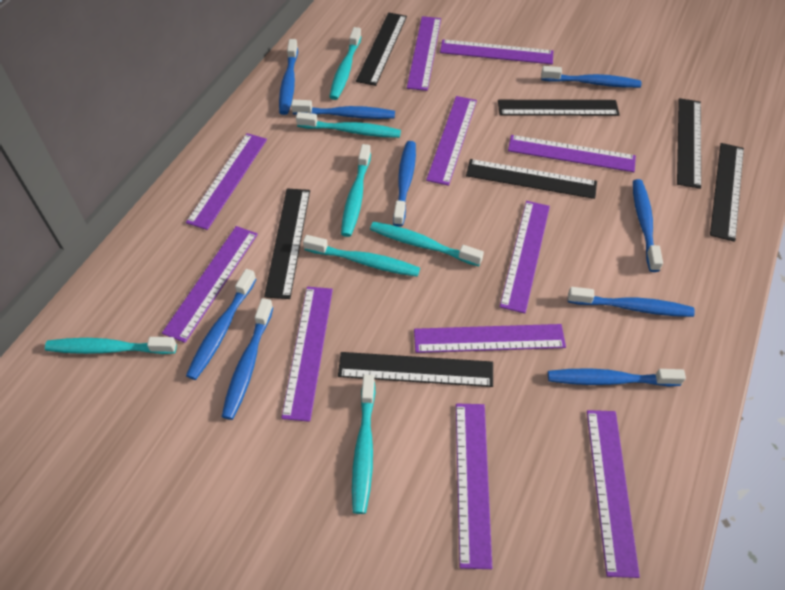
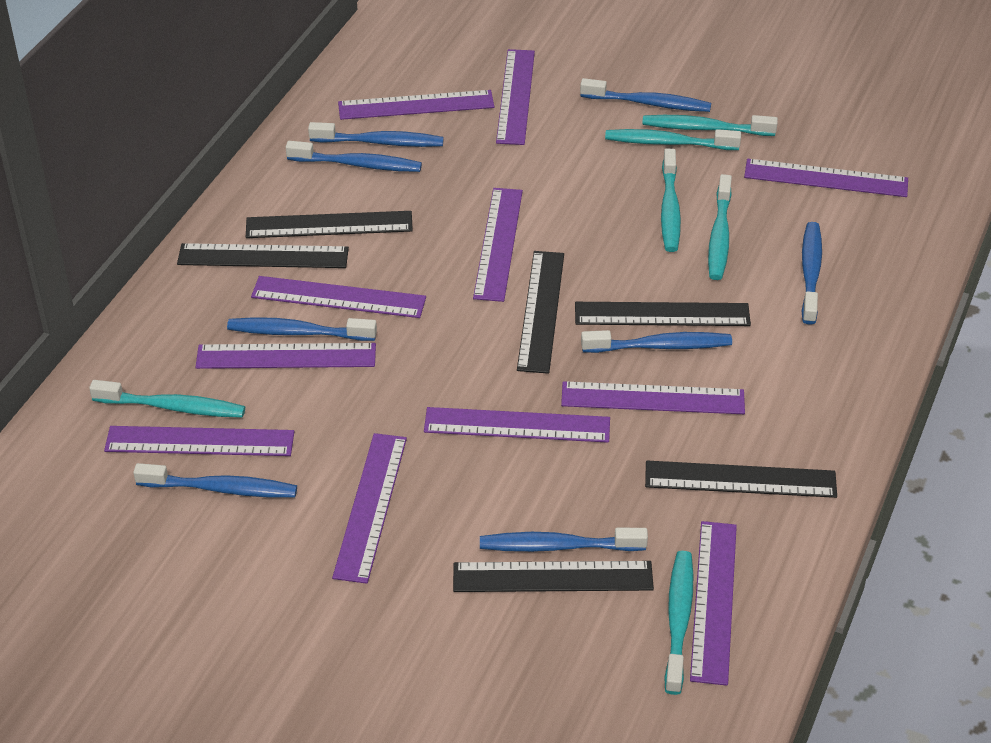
black ruler: 7 -> 6
blue toothbrush: 9 -> 8
turquoise toothbrush: 7 -> 6

